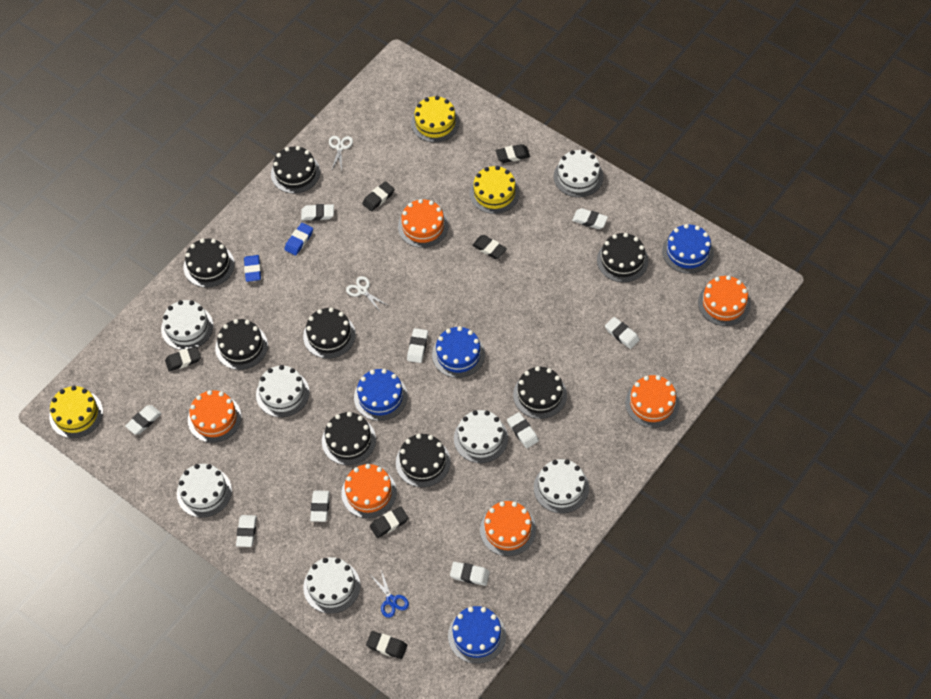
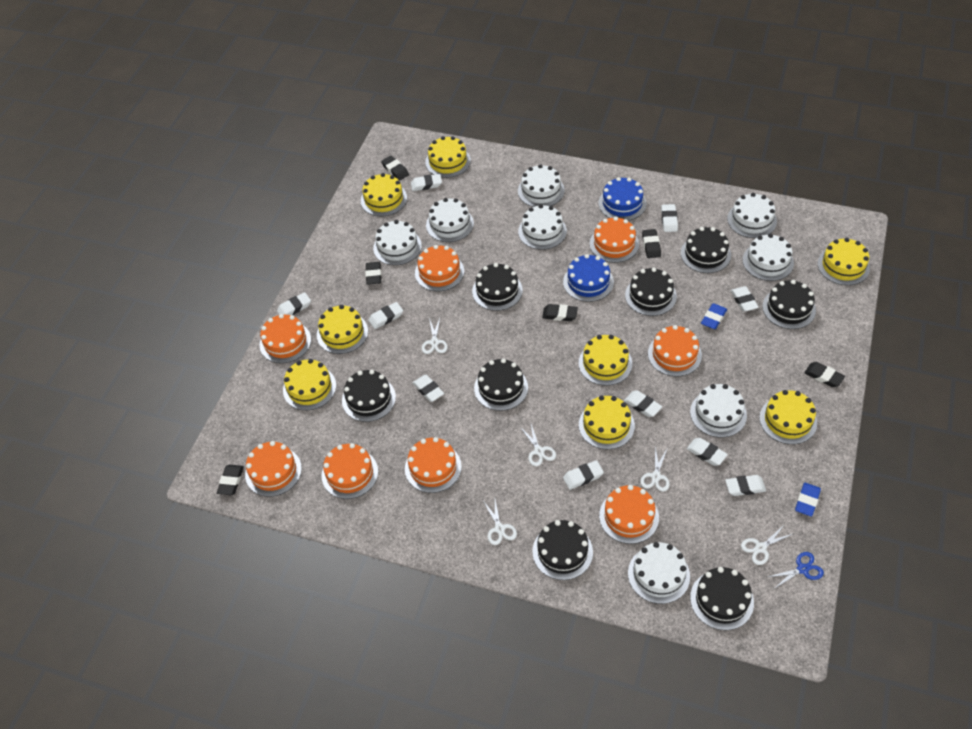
blue cake: 4 -> 2
orange cake: 6 -> 8
white cake: 7 -> 8
white eraser: 9 -> 10
white scissors: 2 -> 5
yellow cake: 3 -> 8

